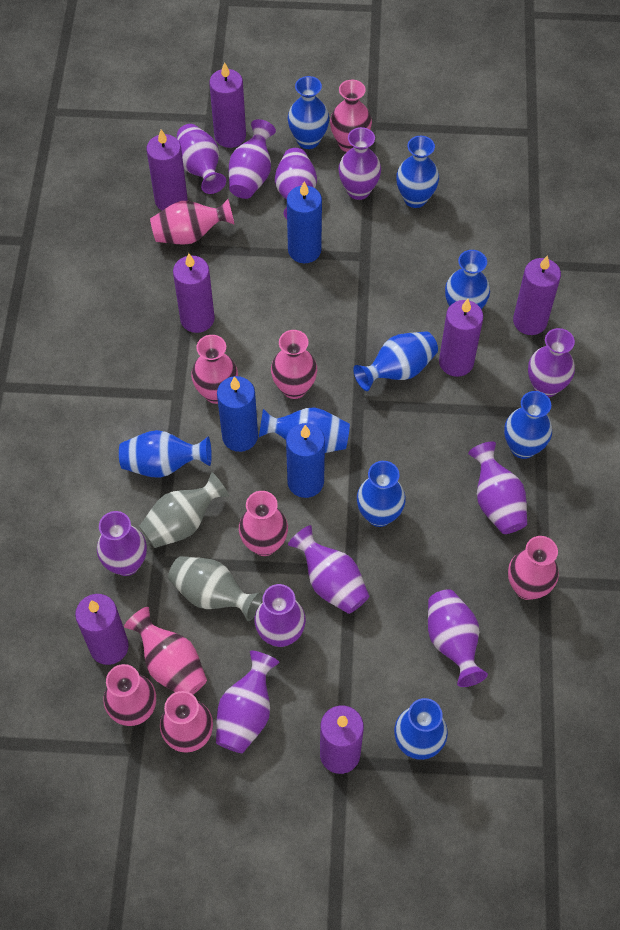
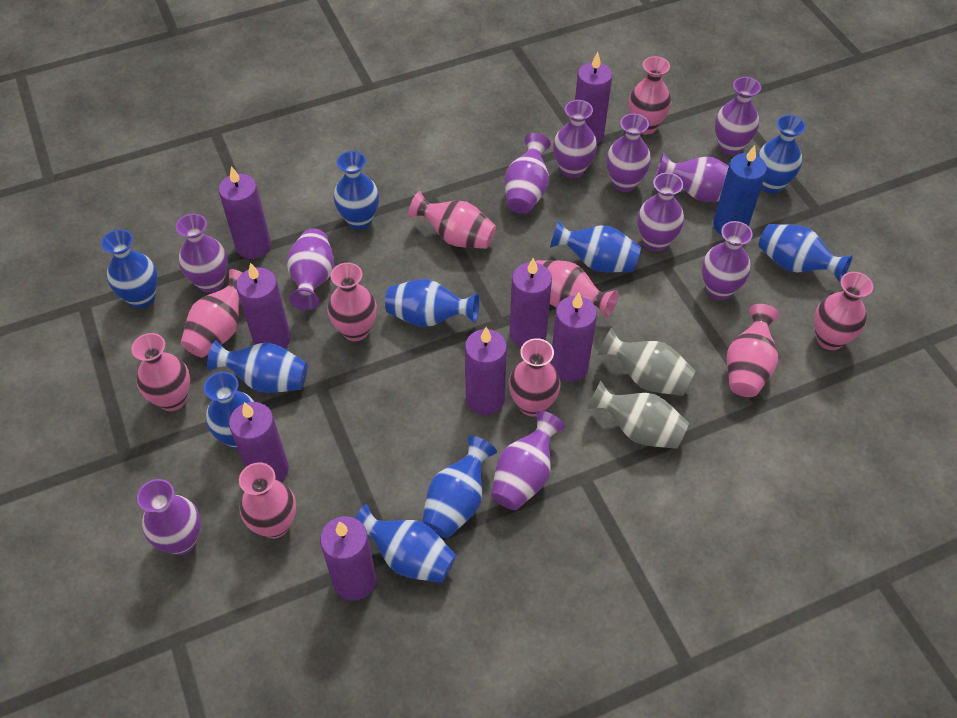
blue candle: 3 -> 1
blue vase: 9 -> 10
pink vase: 9 -> 10
purple candle: 7 -> 8

